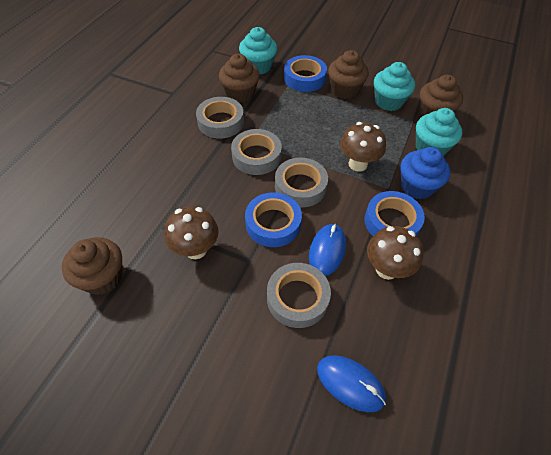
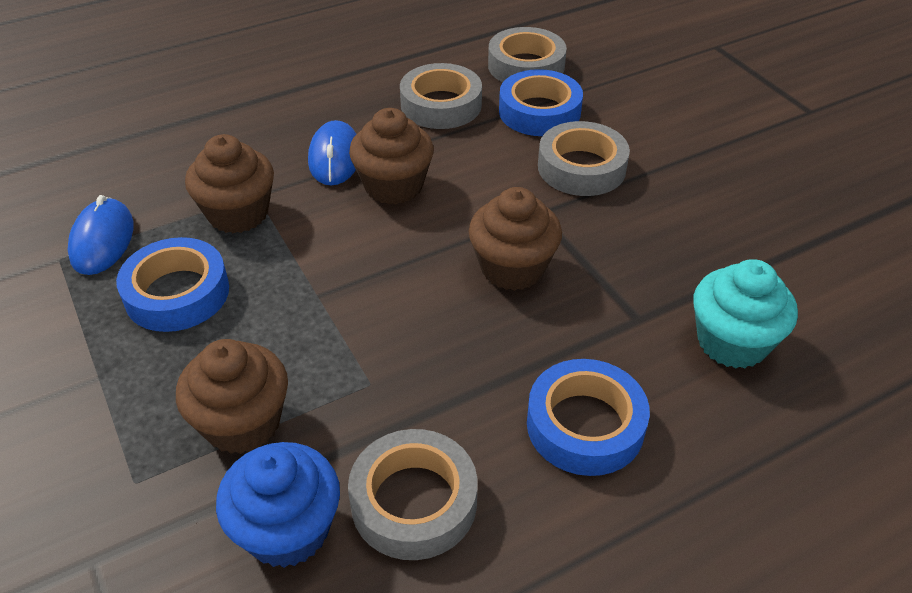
brown mushroom: 3 -> 0
turquoise cupcake: 3 -> 1

